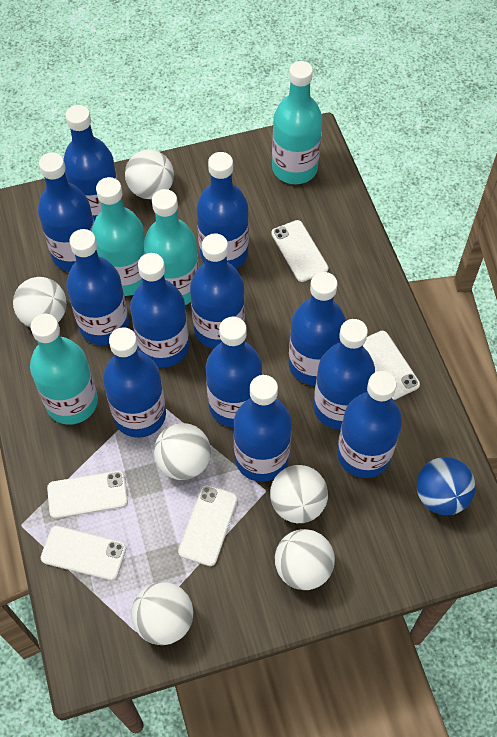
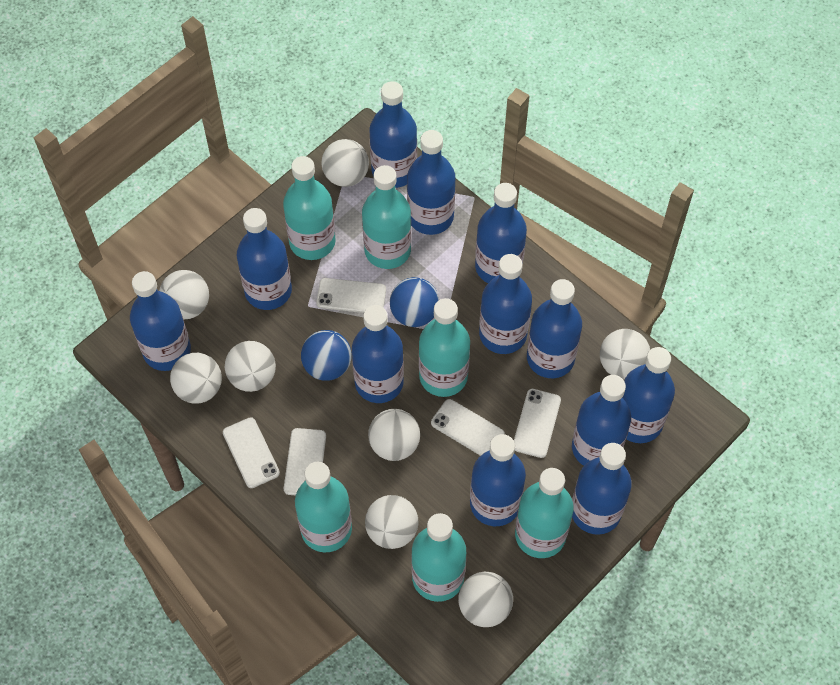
blue ball: 1 -> 2
turquoise bottle: 4 -> 6
white ball: 6 -> 8

